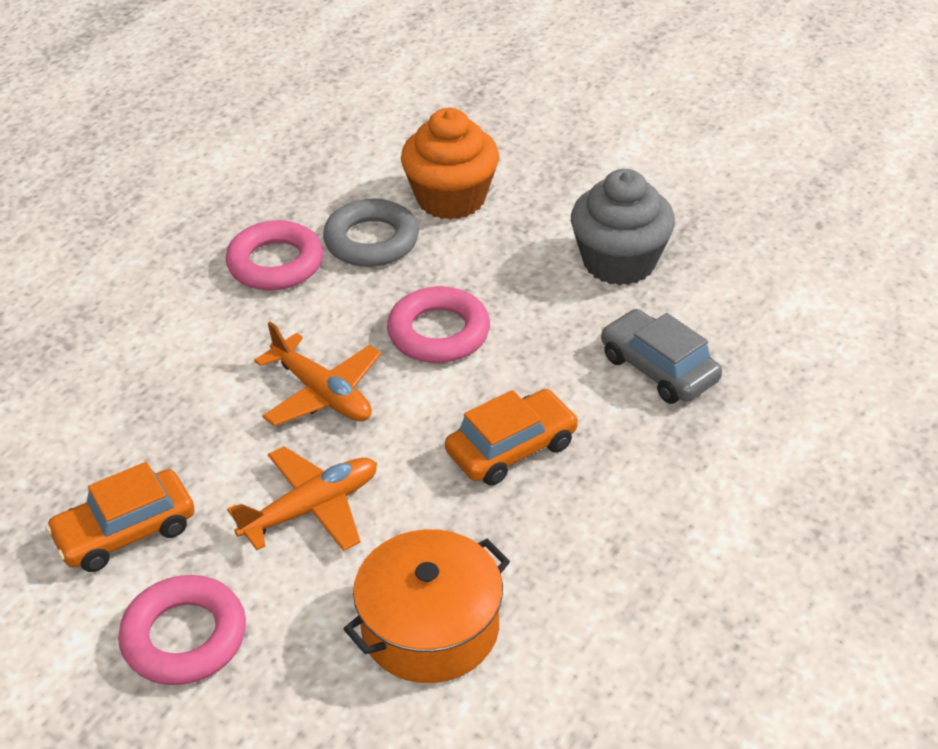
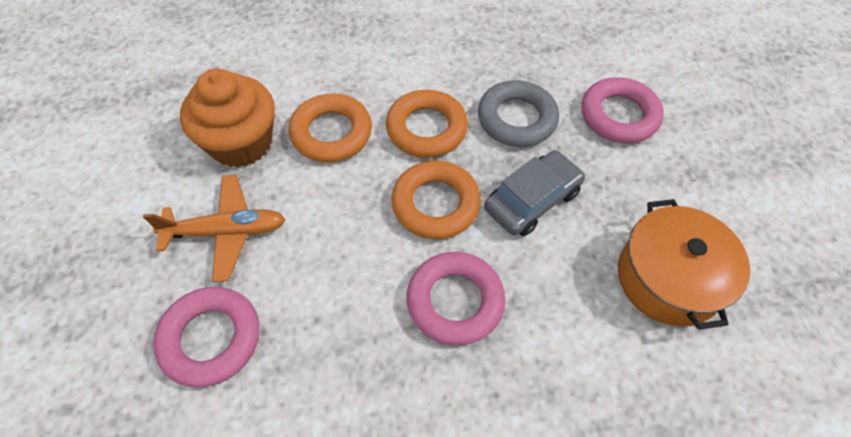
grey cupcake: 1 -> 0
orange car: 2 -> 0
orange plane: 2 -> 1
orange ring: 0 -> 3

